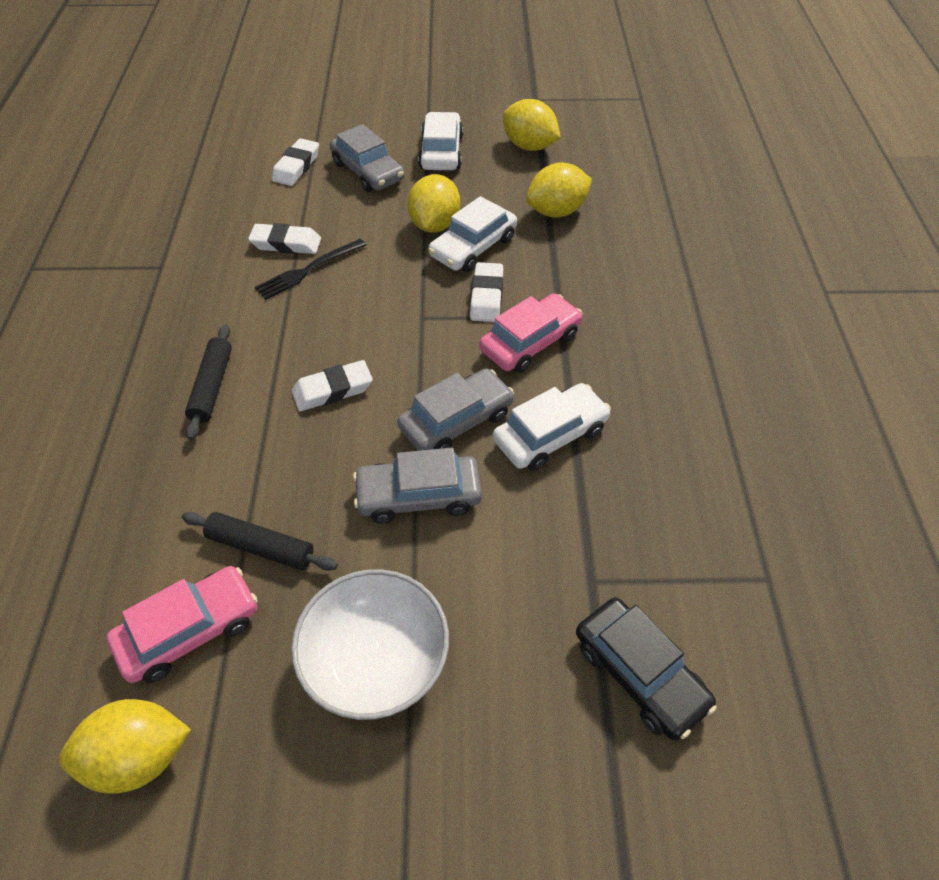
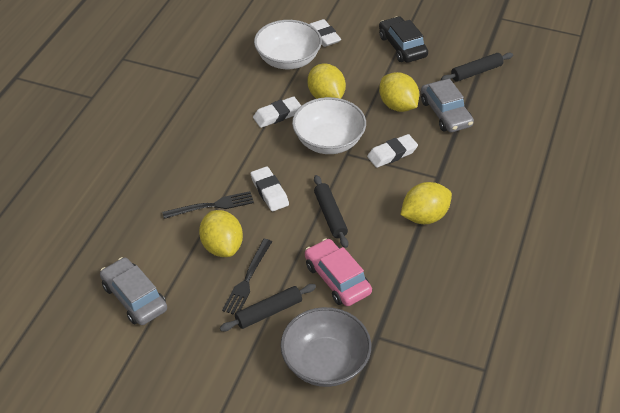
black fork: 1 -> 2
black rolling pin: 2 -> 3
grey bowl: 0 -> 1
grey car: 3 -> 2
pink car: 2 -> 1
white bowl: 1 -> 2
white car: 3 -> 0

